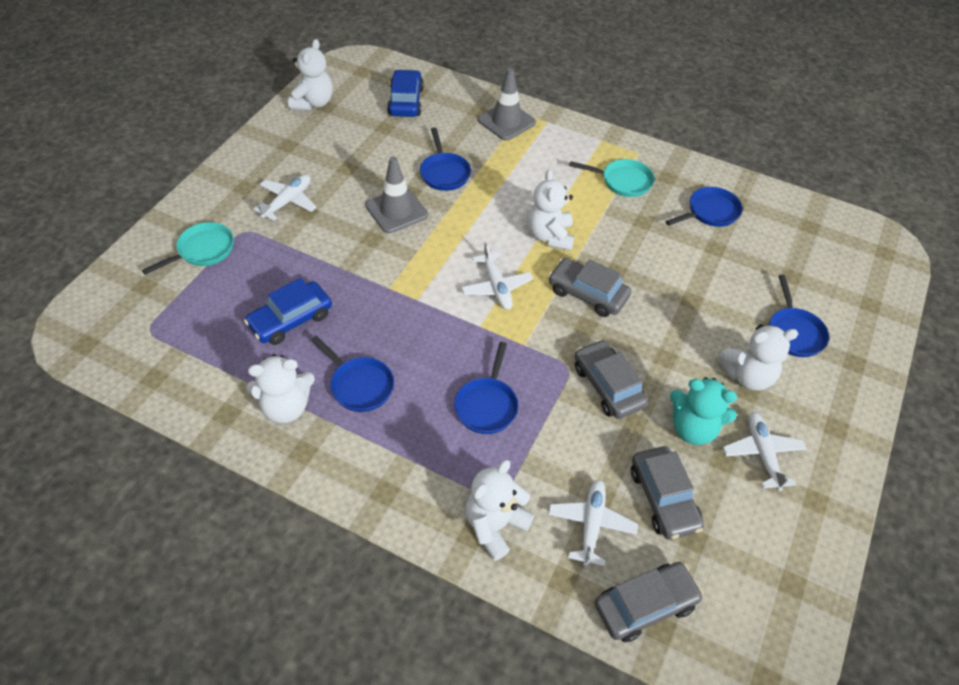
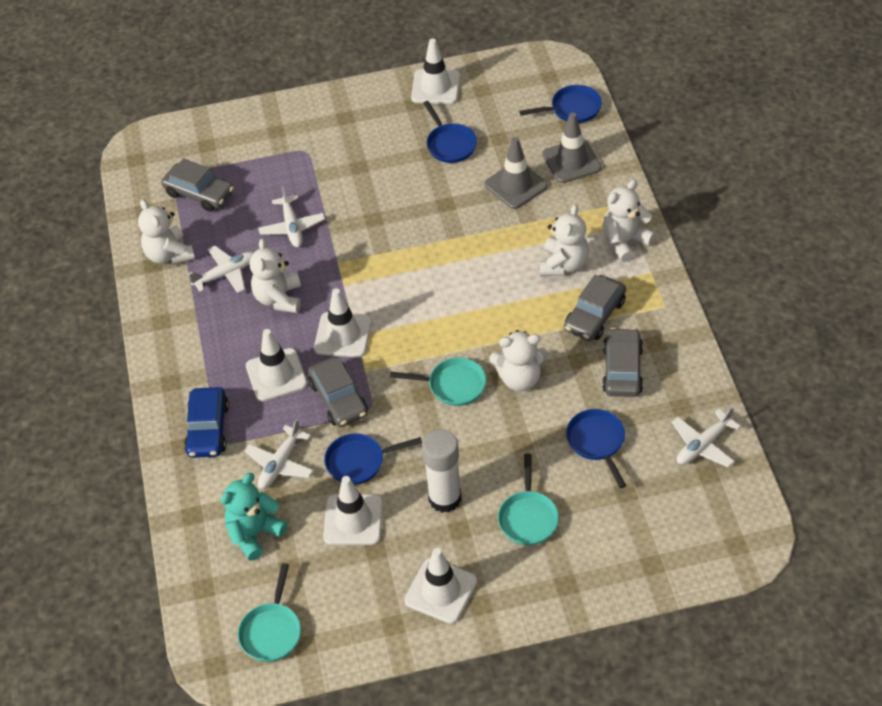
blue car: 2 -> 1
blue pan: 5 -> 4
turquoise pan: 2 -> 3
white glue stick: 0 -> 1
white traffic cone: 0 -> 5

